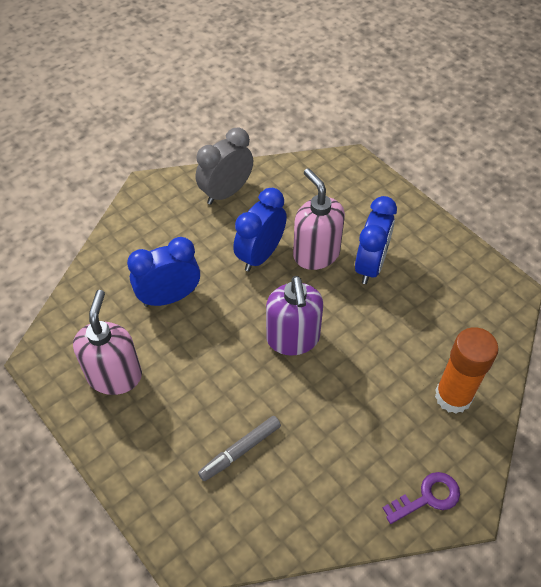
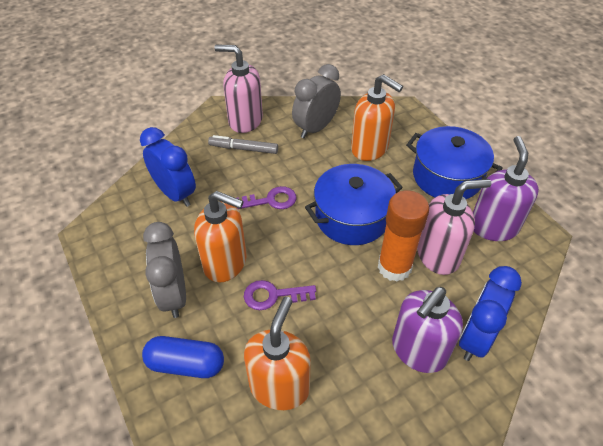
blue capsule: 0 -> 1
blue clock: 3 -> 2
blue pot: 0 -> 2
grey clock: 1 -> 2
orange soap dispenser: 0 -> 3
purple key: 1 -> 2
purple soap dispenser: 1 -> 2

